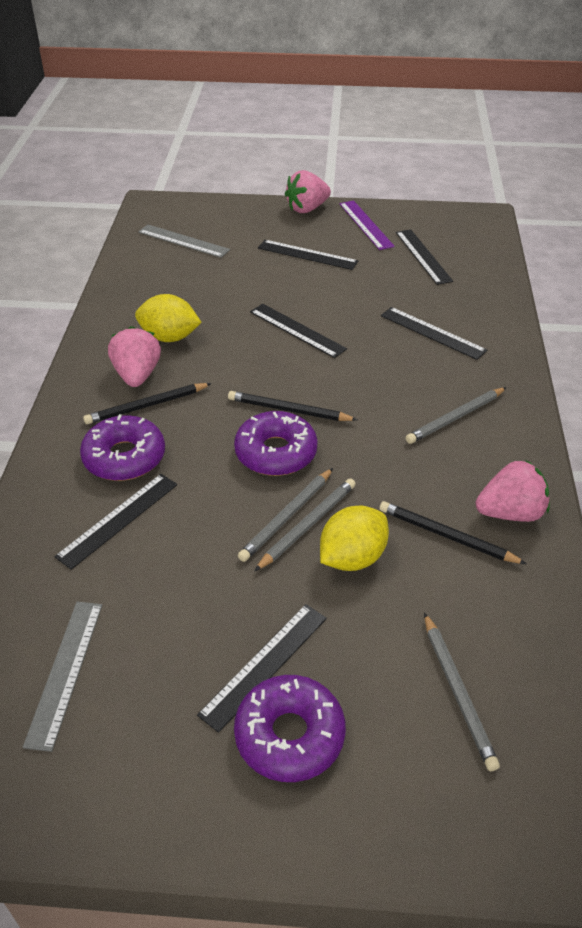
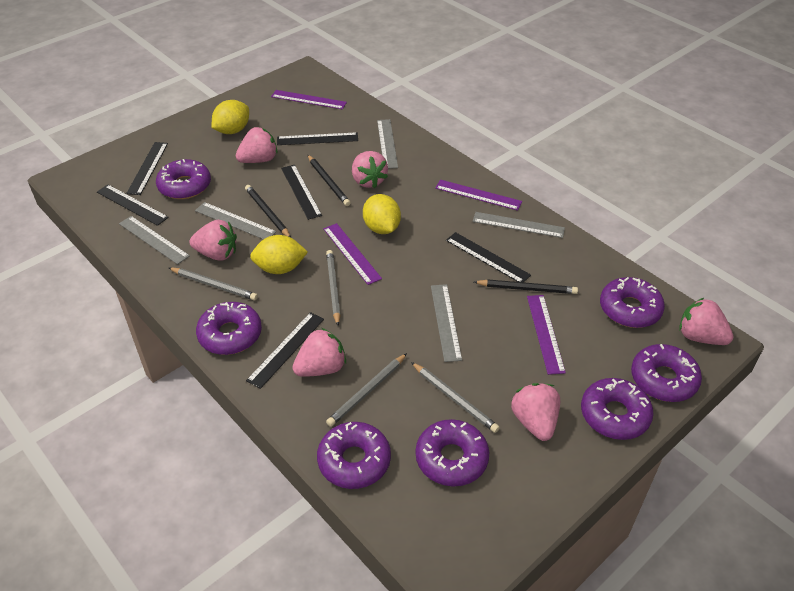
grey ruler: 2 -> 5
pink strawberry: 3 -> 6
purple donut: 3 -> 7
purple ruler: 1 -> 4
yellow lemon: 2 -> 3

